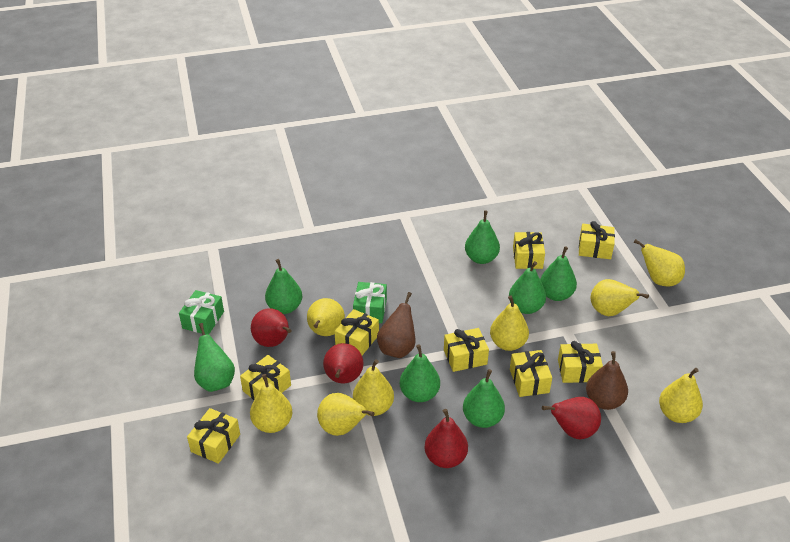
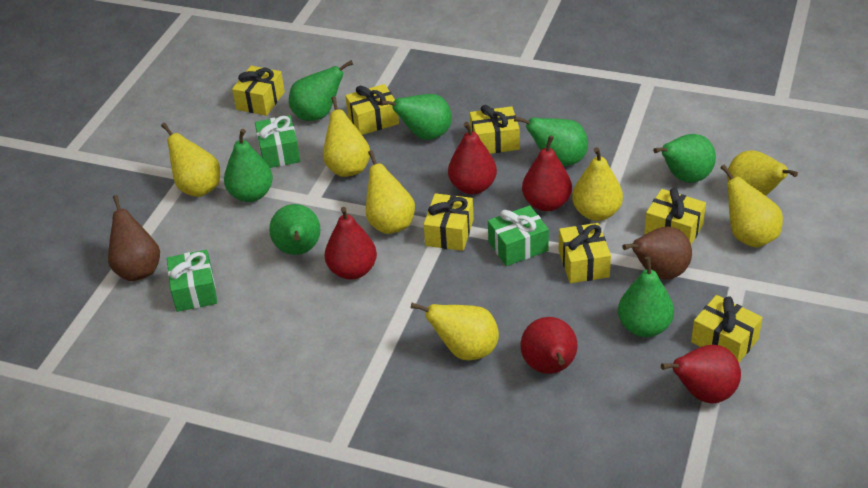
green gift: 2 -> 3
red pear: 4 -> 5
yellow gift: 8 -> 7
yellow pear: 8 -> 7

